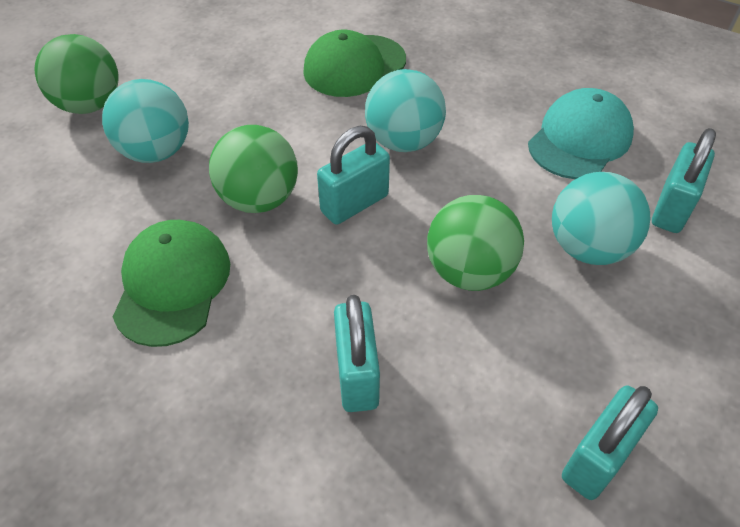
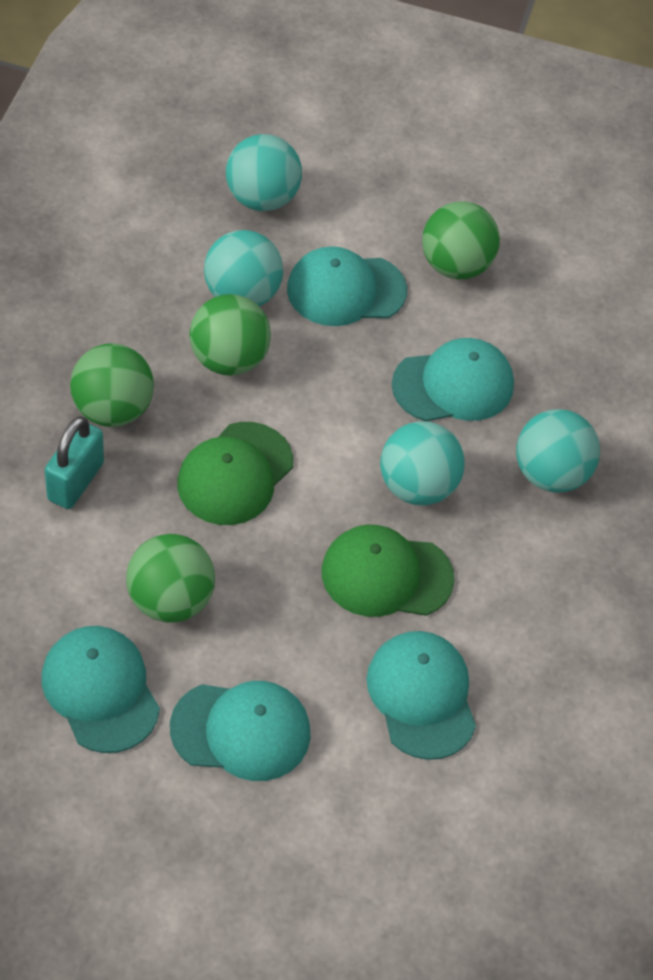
green ball: 3 -> 4
turquoise ball: 3 -> 4
turquoise cap: 1 -> 5
turquoise padlock: 4 -> 1

